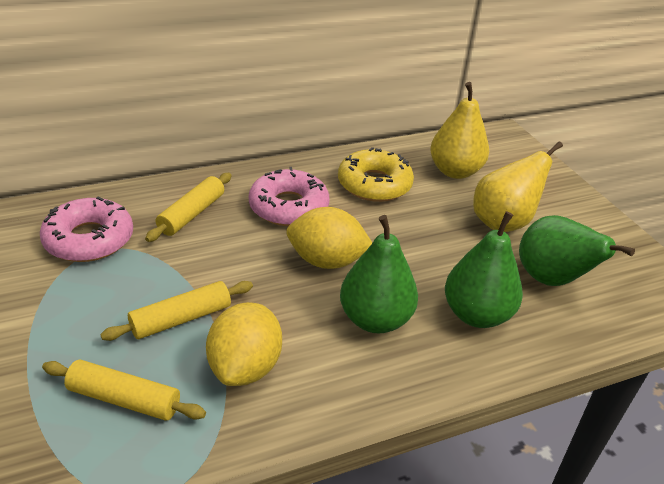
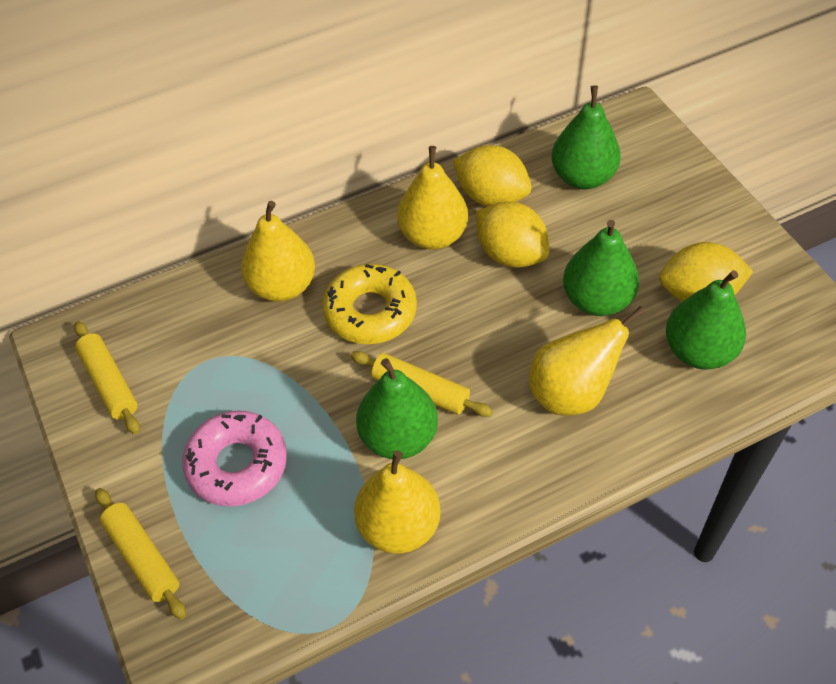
green pear: 3 -> 4
pink donut: 2 -> 1
yellow lemon: 2 -> 3
yellow pear: 2 -> 4

